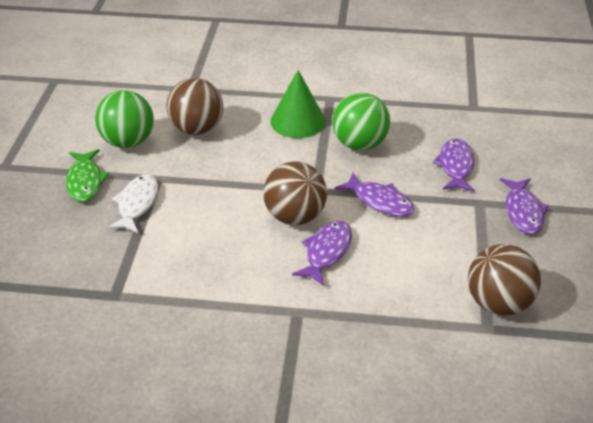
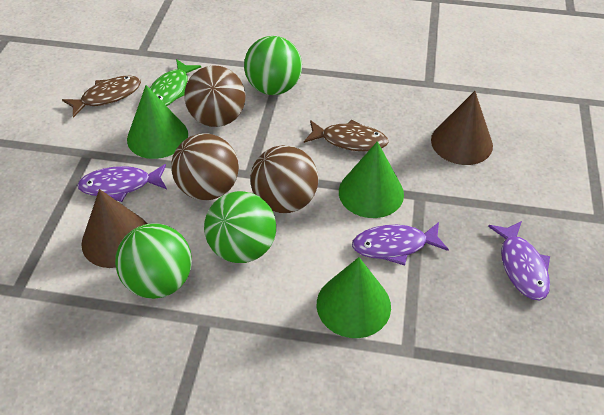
brown cone: 0 -> 2
brown fish: 0 -> 2
green ball: 2 -> 3
green cone: 1 -> 3
purple fish: 4 -> 3
white fish: 1 -> 0

